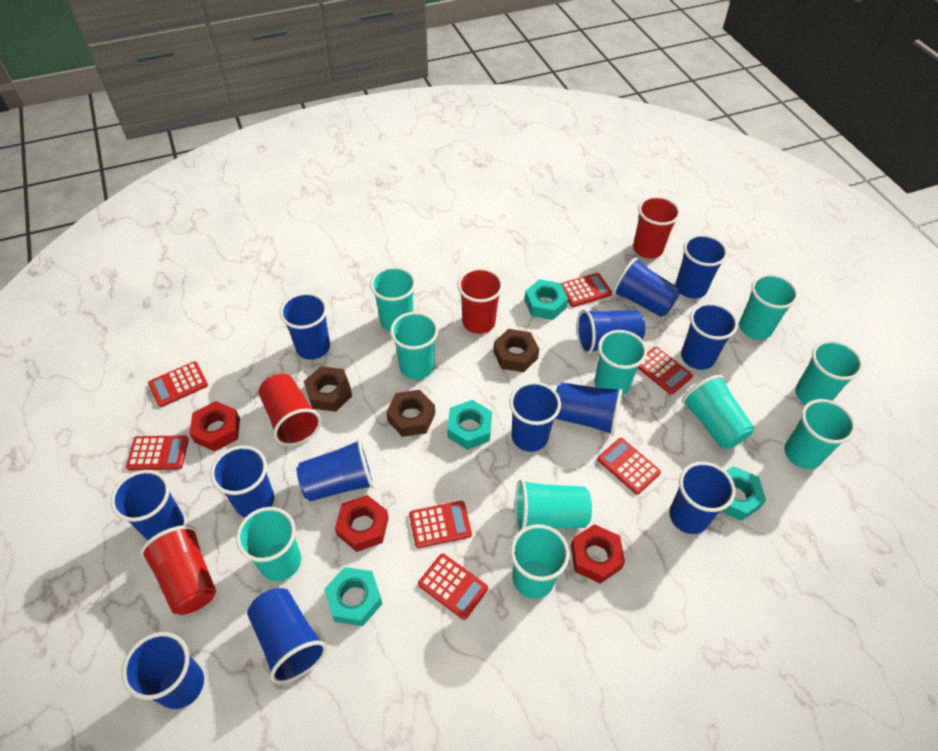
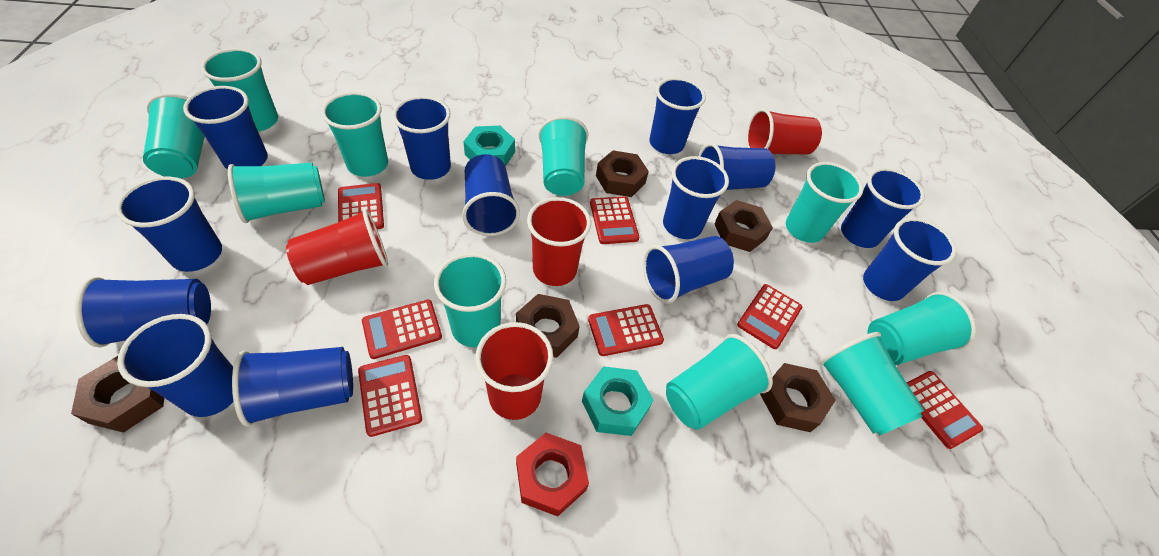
brown nut: 3 -> 5
red nut: 3 -> 1
turquoise nut: 4 -> 2

